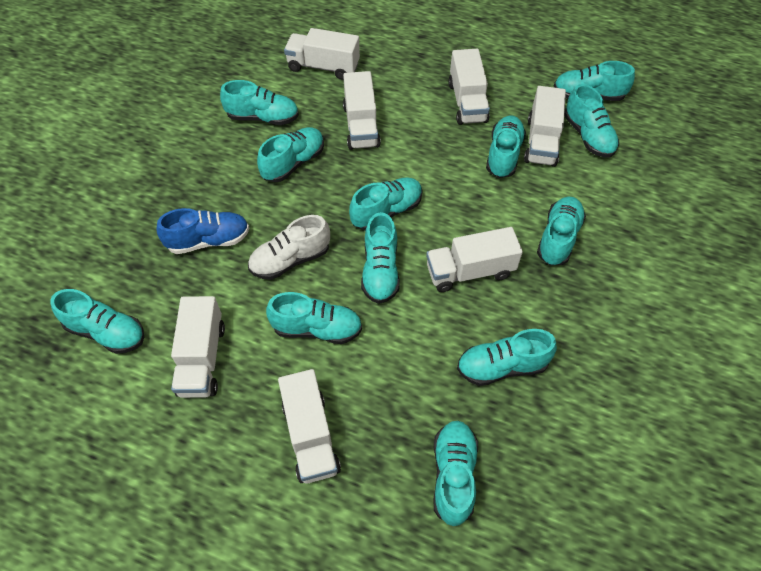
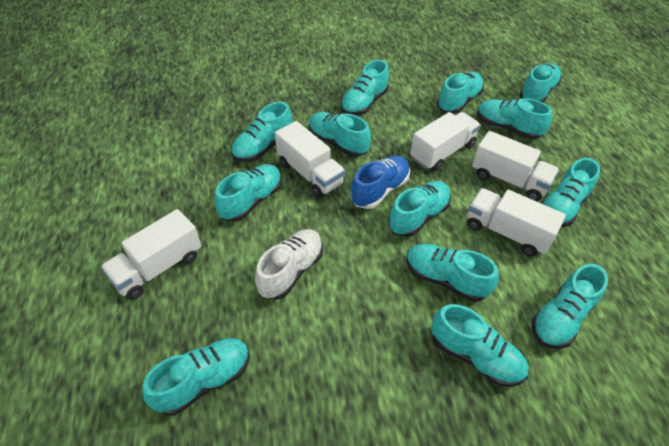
turquoise shoe: 12 -> 13
white truck: 7 -> 5

